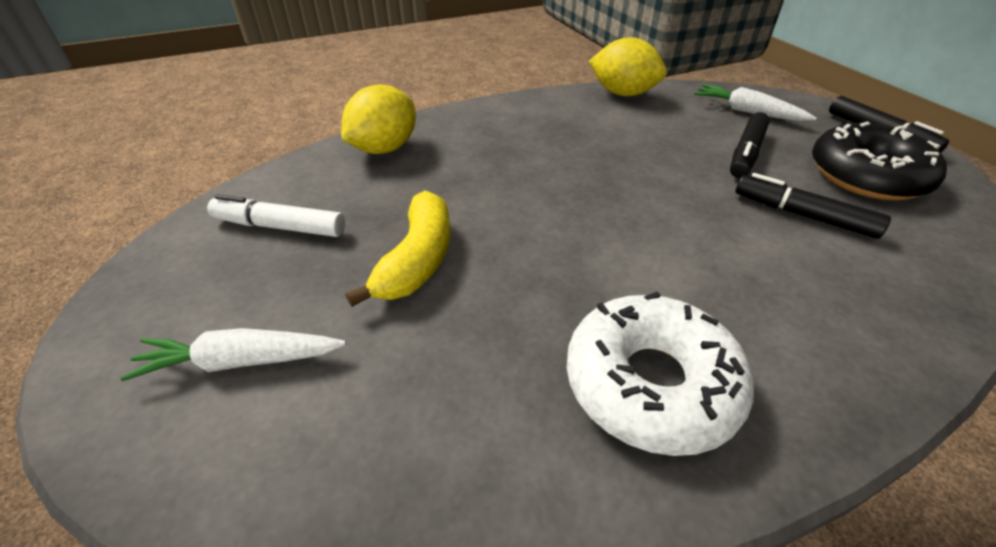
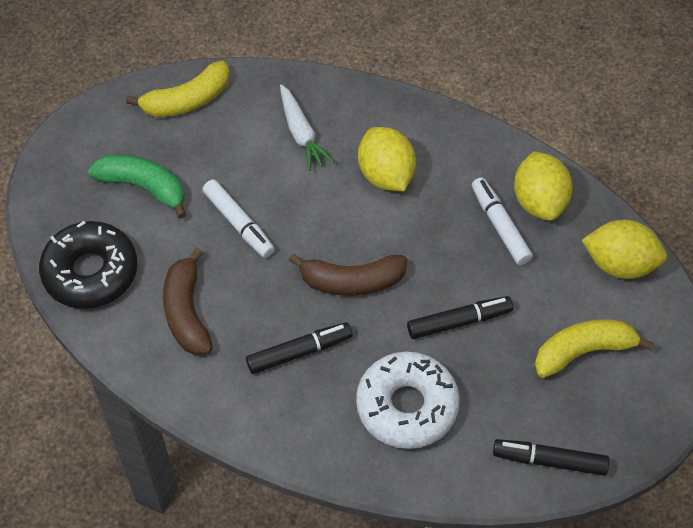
brown banana: 0 -> 2
green banana: 0 -> 1
white carrot: 2 -> 1
white marker: 1 -> 2
yellow banana: 1 -> 2
yellow lemon: 2 -> 3

